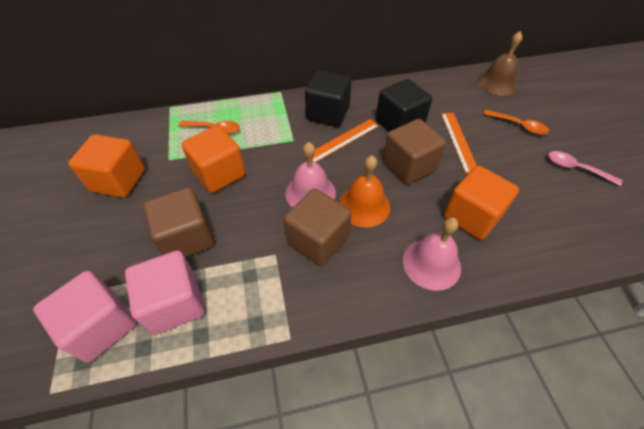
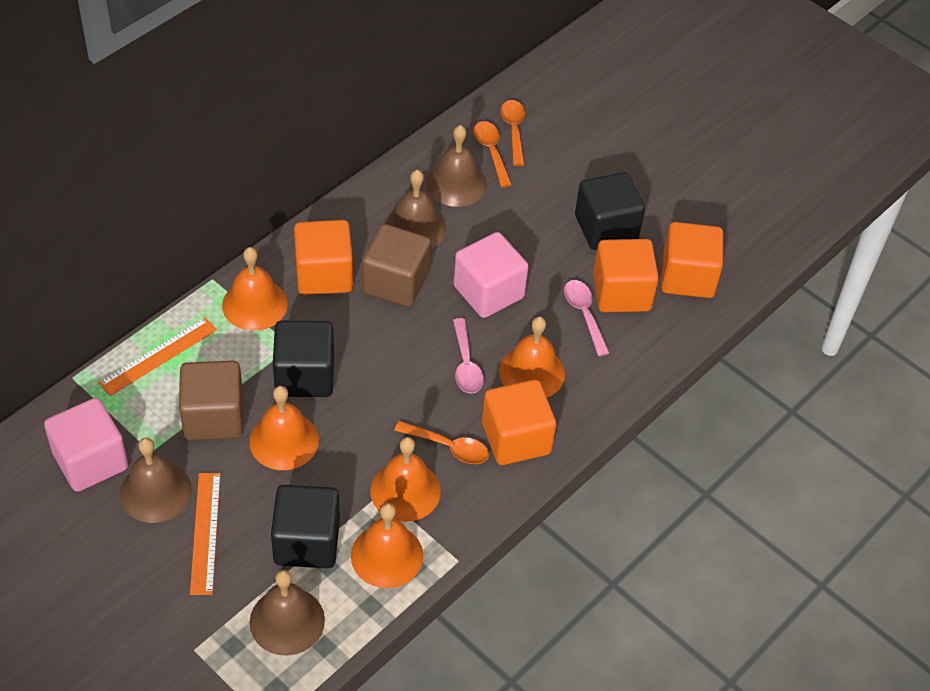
black cube: 2 -> 3
brown bell: 1 -> 4
brown cube: 3 -> 2
orange bell: 1 -> 5
orange cube: 3 -> 4
orange spoon: 2 -> 3
pink bell: 2 -> 0
pink spoon: 1 -> 2

